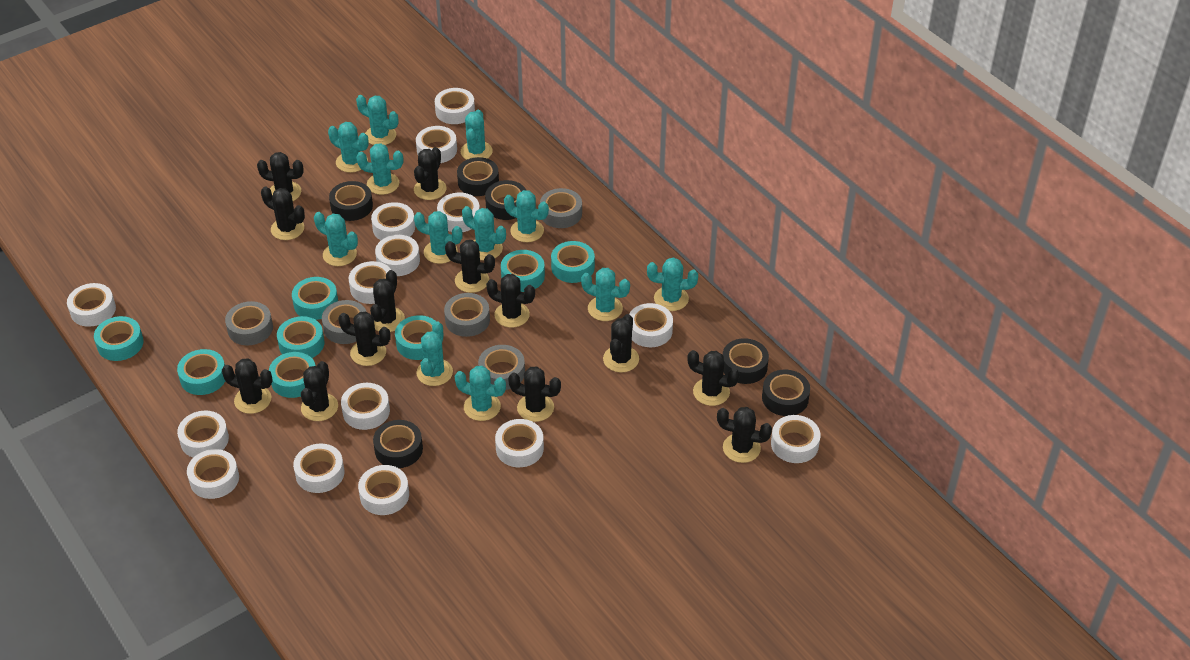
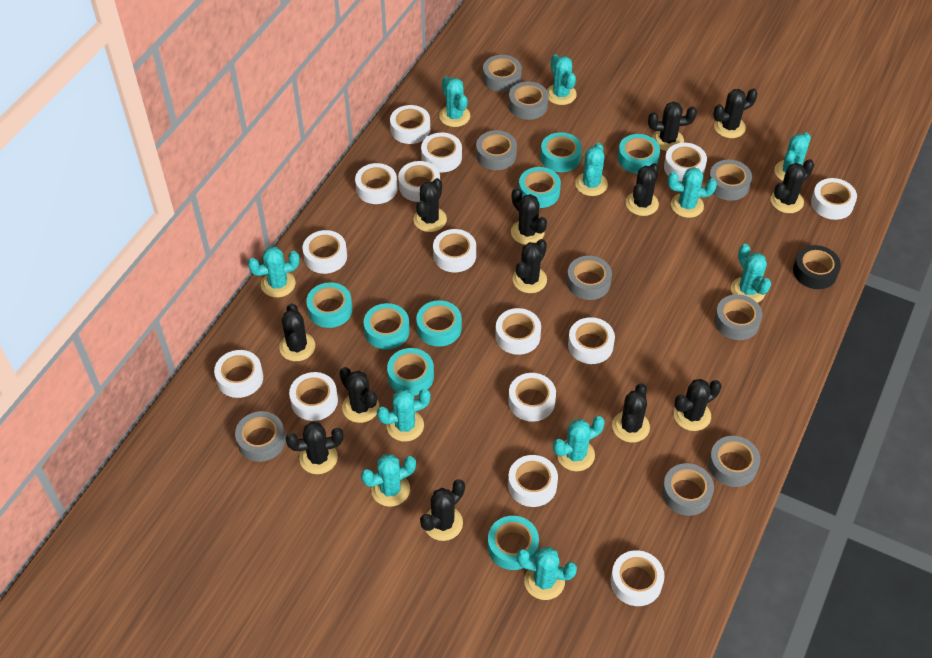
black tape: 6 -> 1
grey tape: 5 -> 9
turquoise cactus: 12 -> 11

